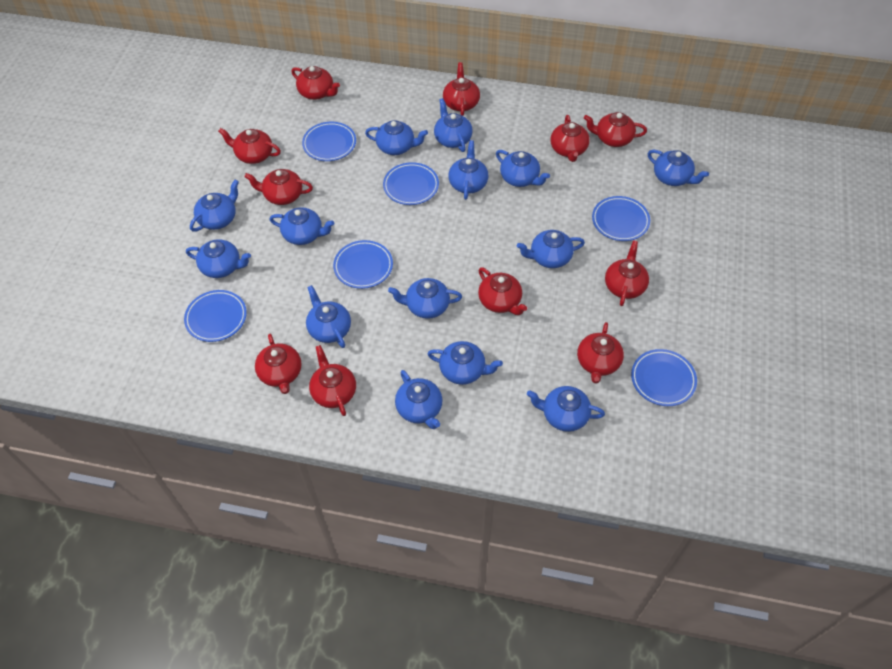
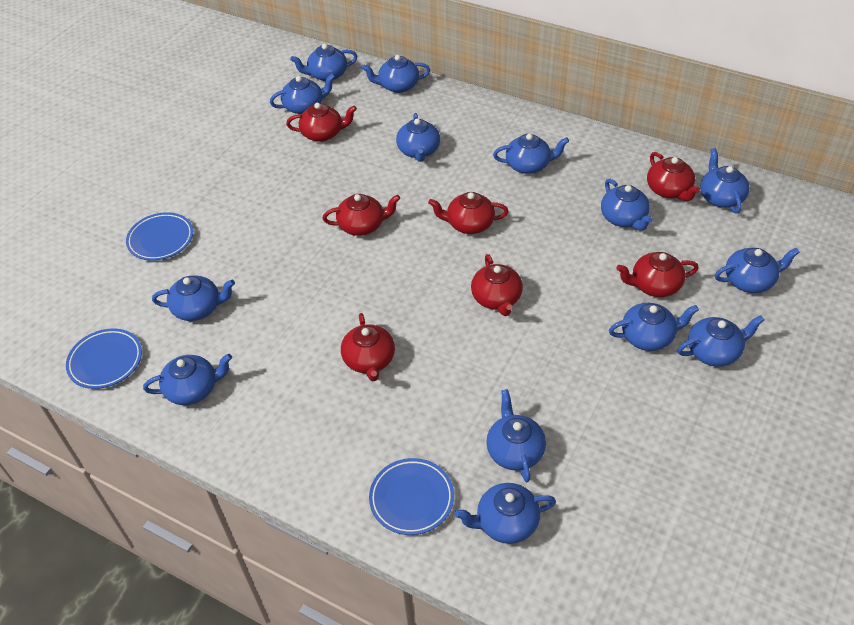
blue plate: 6 -> 3
red teapot: 11 -> 7

